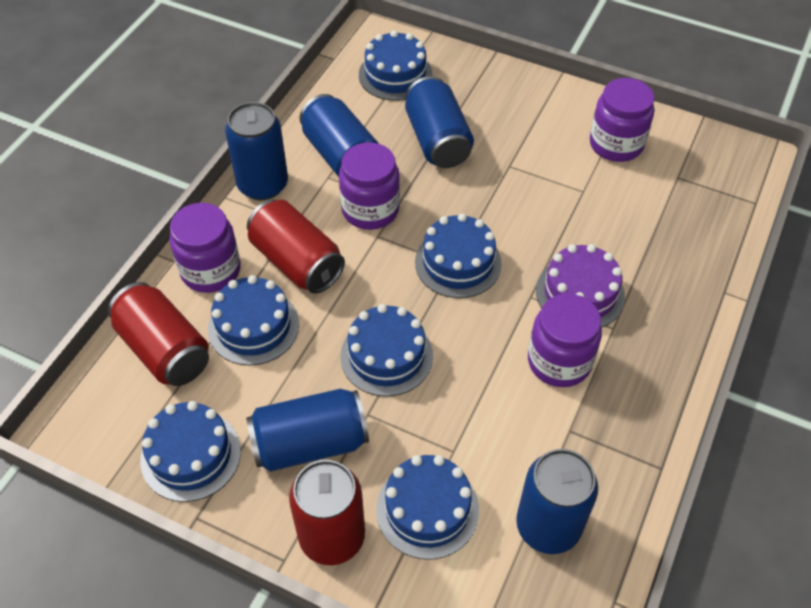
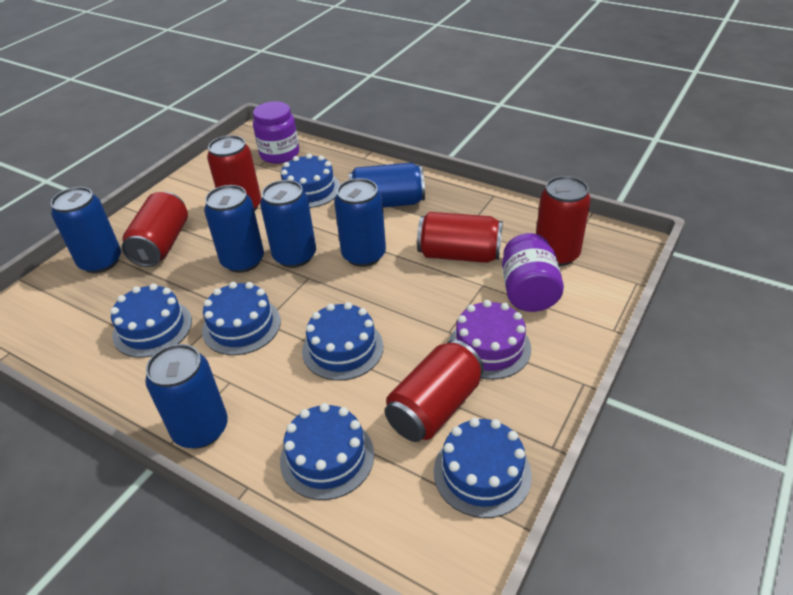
blue can: 5 -> 6
purple jar: 4 -> 2
red can: 3 -> 5

